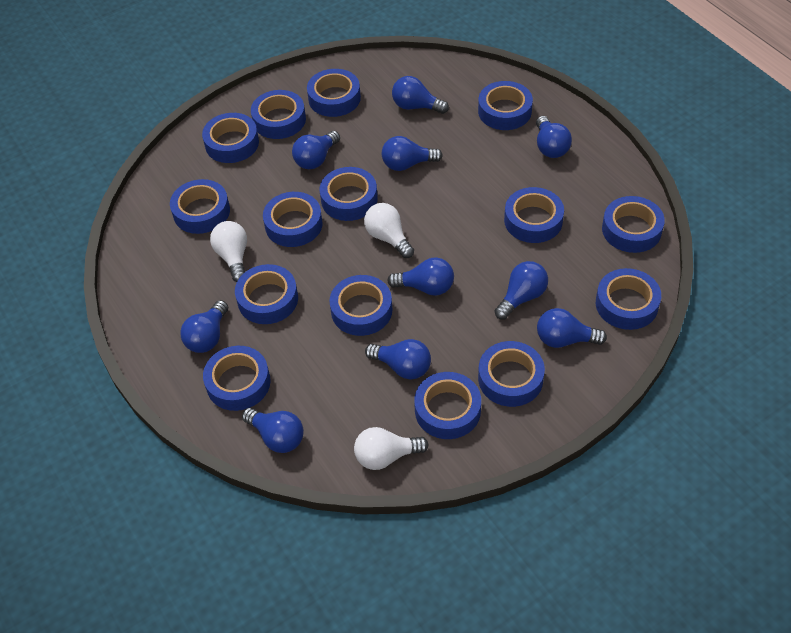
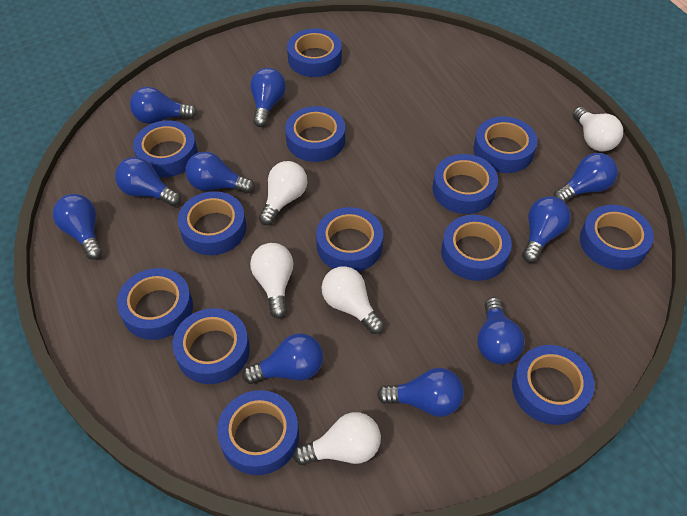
blue tape: 15 -> 13
white light bulb: 3 -> 5

